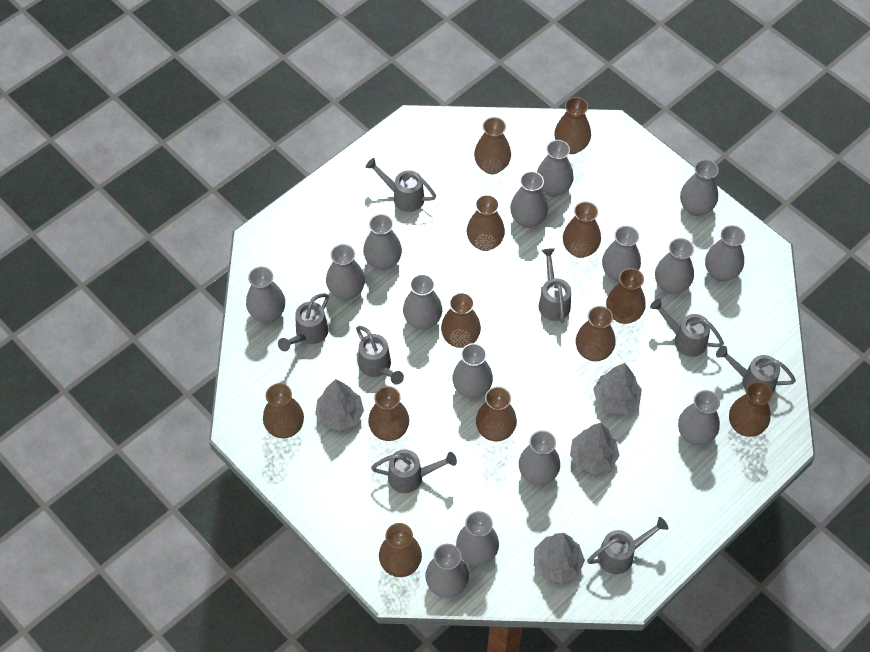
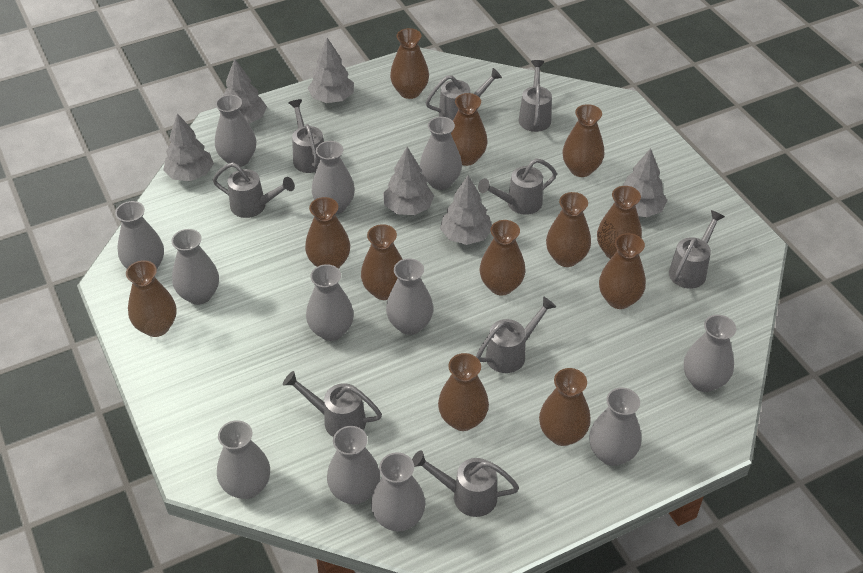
grey tree: 4 -> 6
grey vase: 15 -> 12
grey watering can: 8 -> 9

